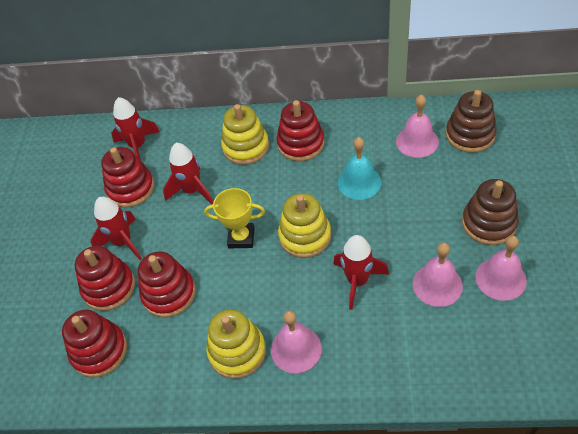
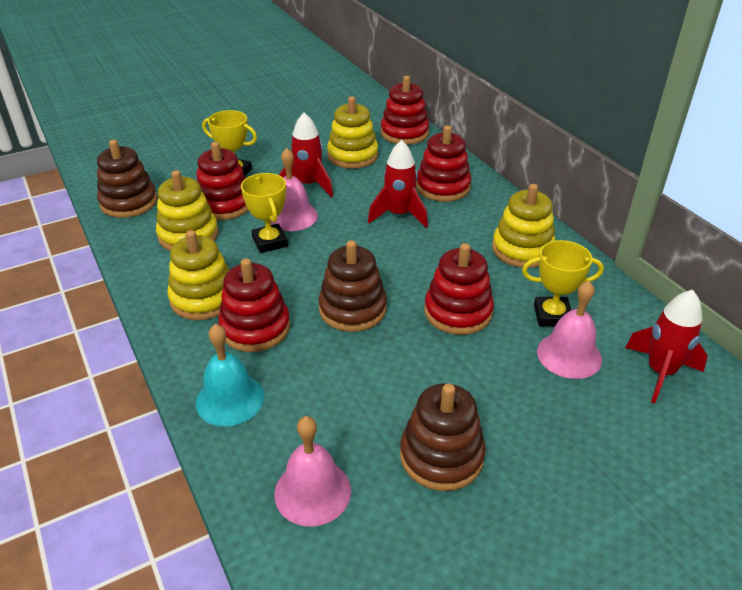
brown stacking toy: 2 -> 3
pink bell: 4 -> 3
red rocket: 4 -> 3
yellow stacking toy: 3 -> 4
yellow trophy: 1 -> 3

